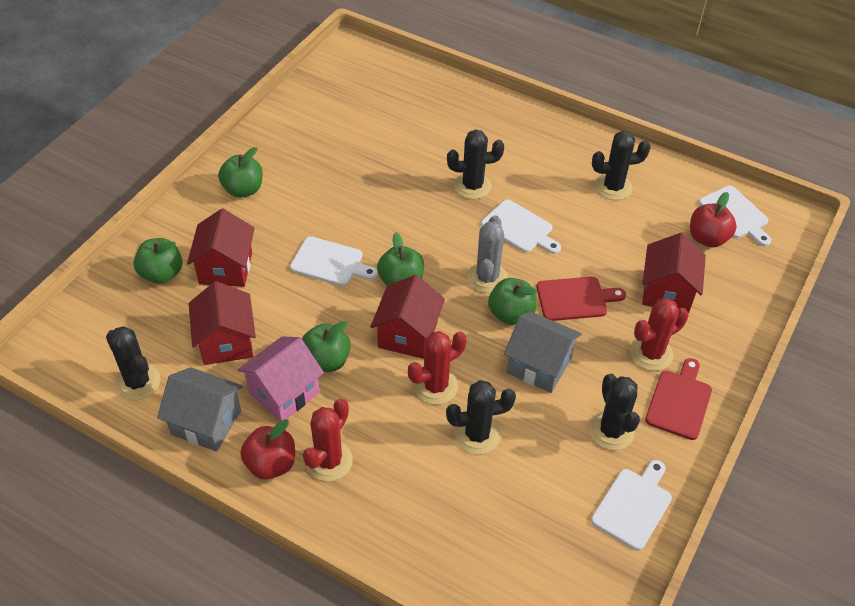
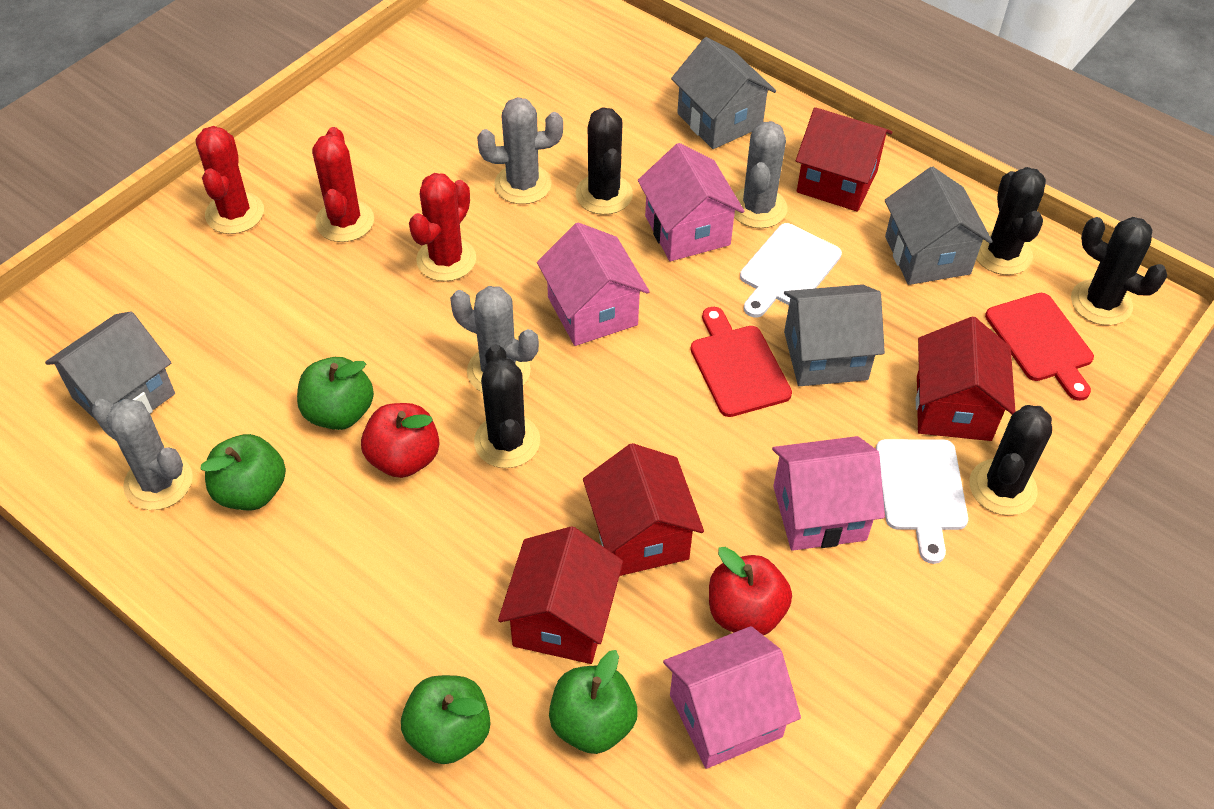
green apple: 5 -> 4
grey cactus: 1 -> 4
grey house: 2 -> 4
pink house: 1 -> 4
white cutting board: 4 -> 2

